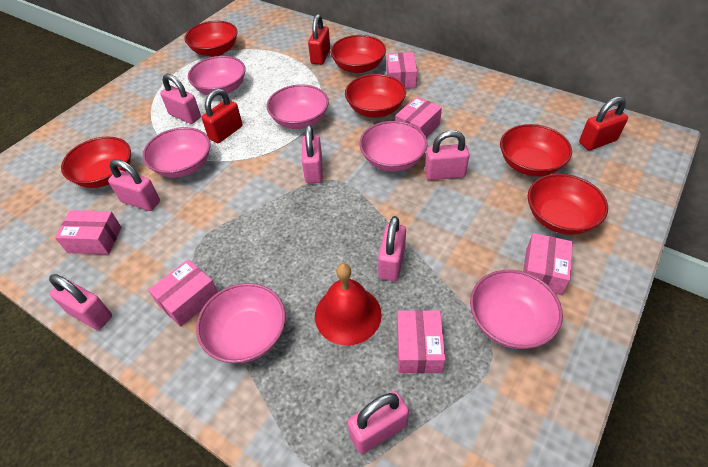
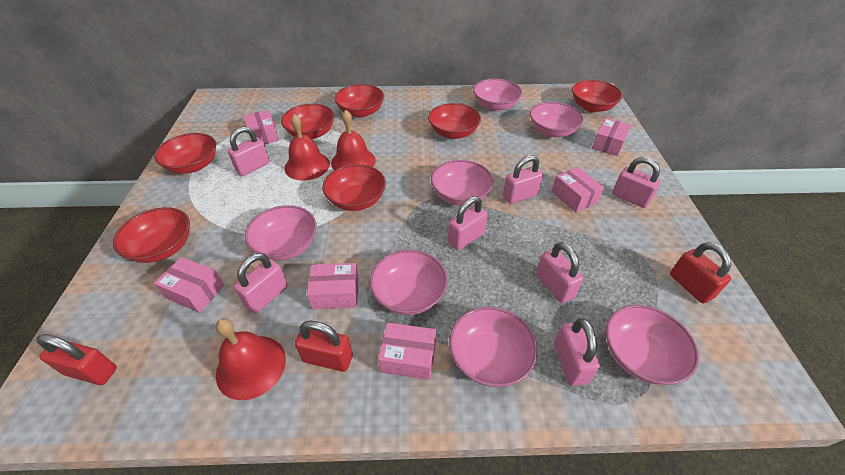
pink bowl: 6 -> 7
red bell: 1 -> 3
red bowl: 6 -> 7

